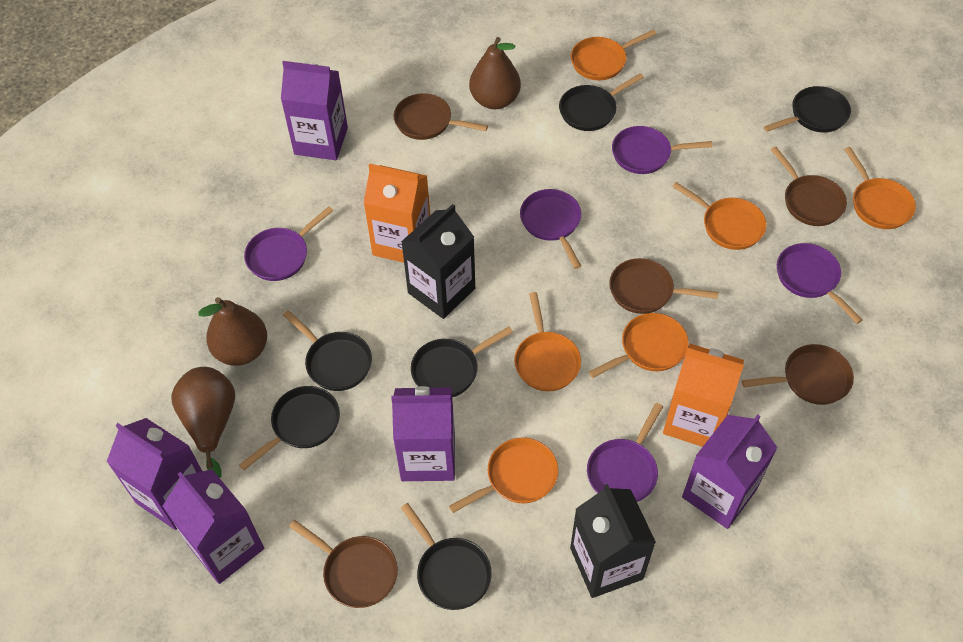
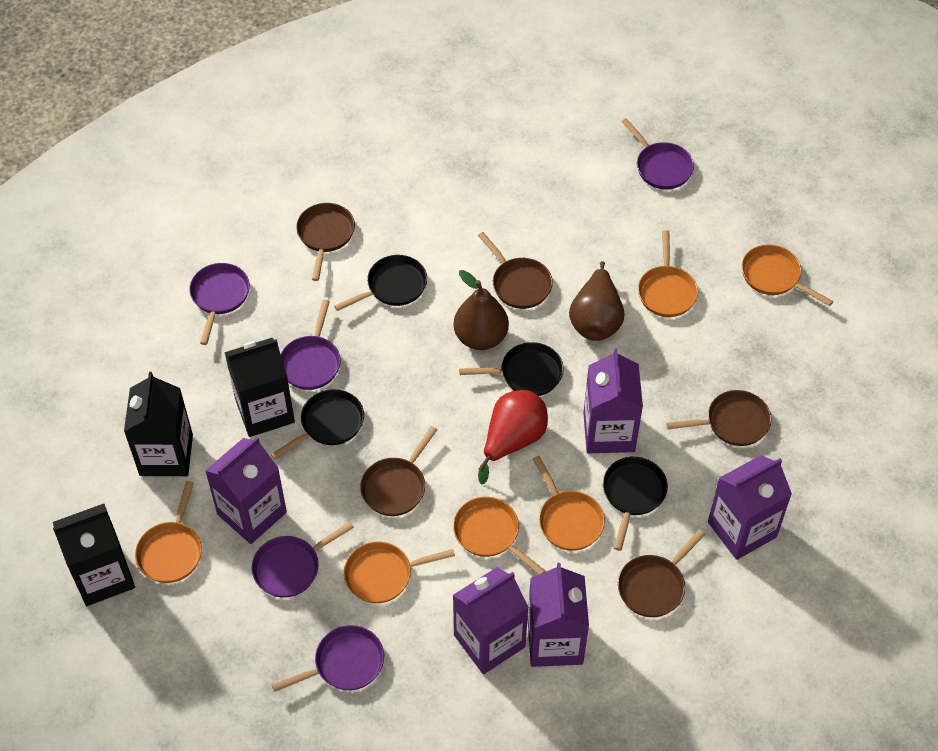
black carton: 2 -> 3
black pan: 6 -> 4
brown pear: 3 -> 2
orange carton: 2 -> 0
red pear: 0 -> 1

